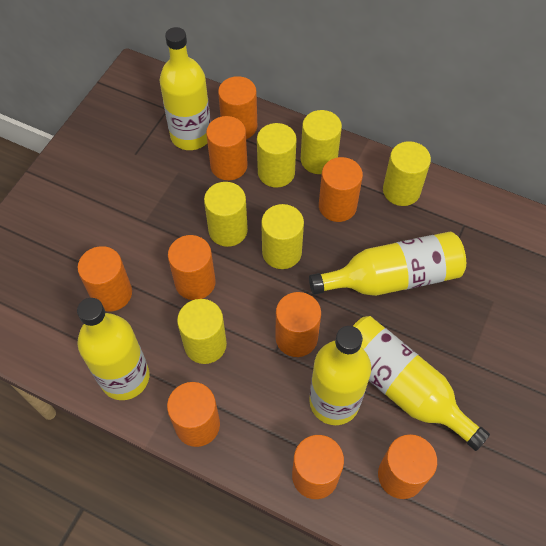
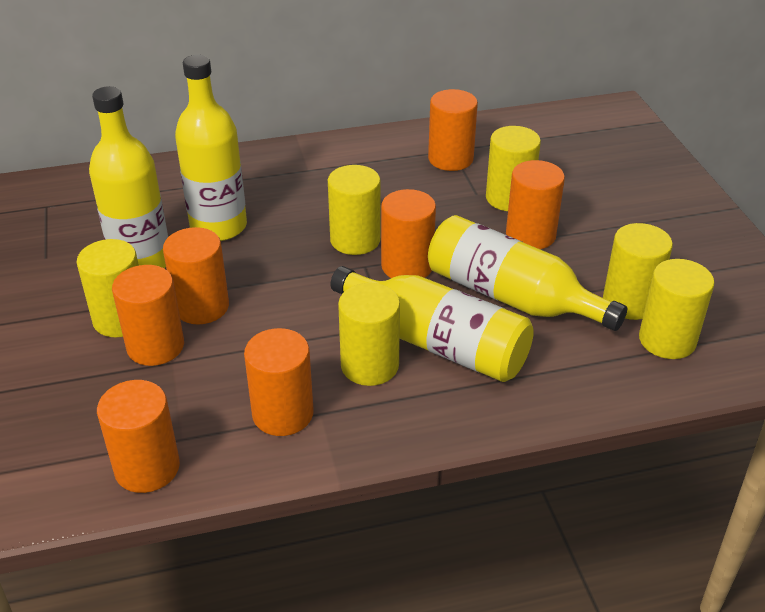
orange cylinder: 9 -> 7
yellow bottle: 5 -> 4

